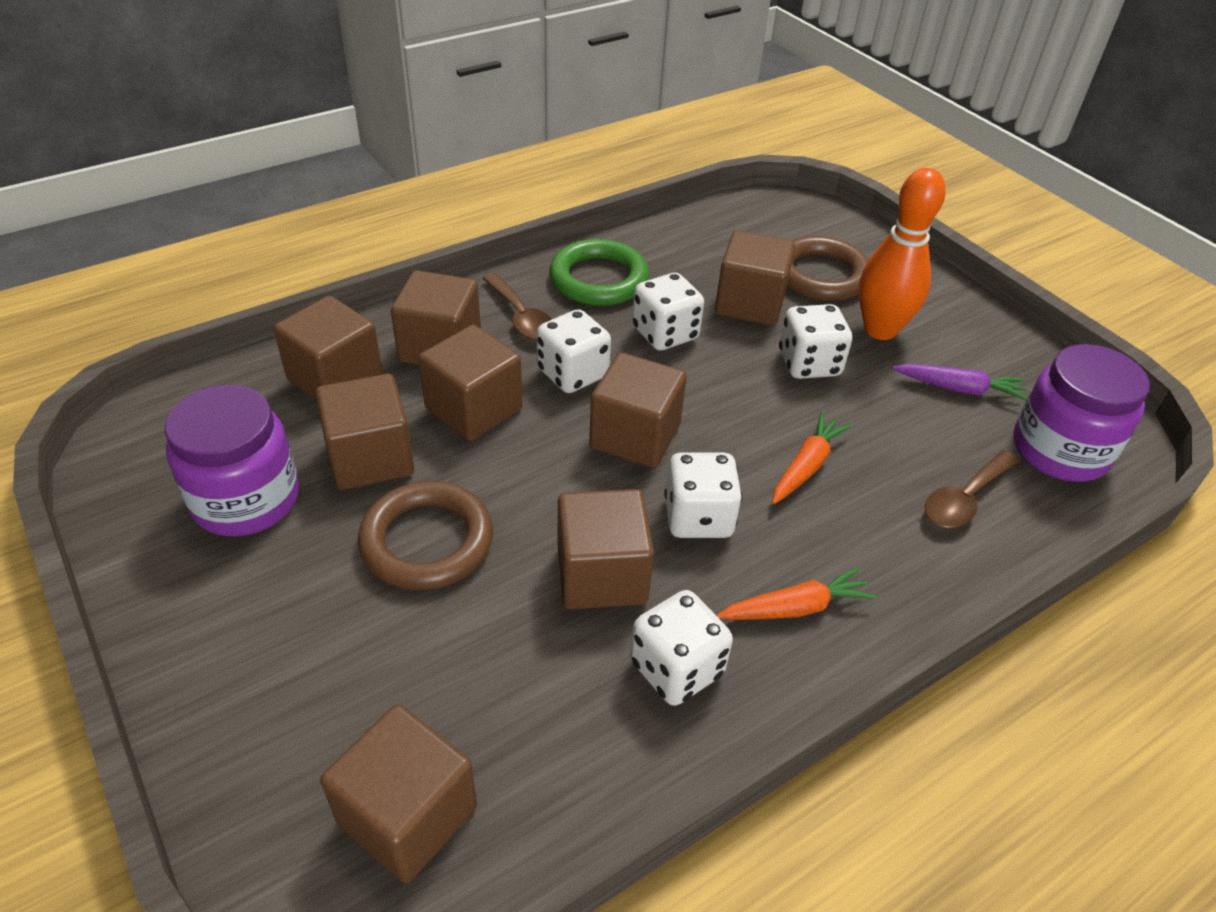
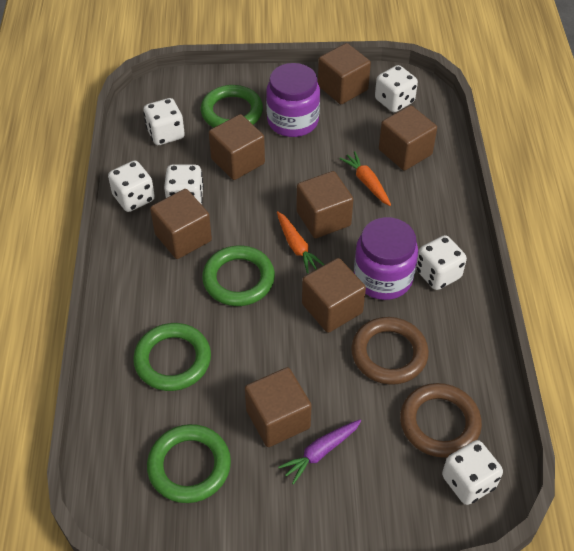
brown cube: 8 -> 7
brown spoon: 2 -> 0
green ring: 1 -> 4
orange bowling pin: 1 -> 0
white dice: 5 -> 6

